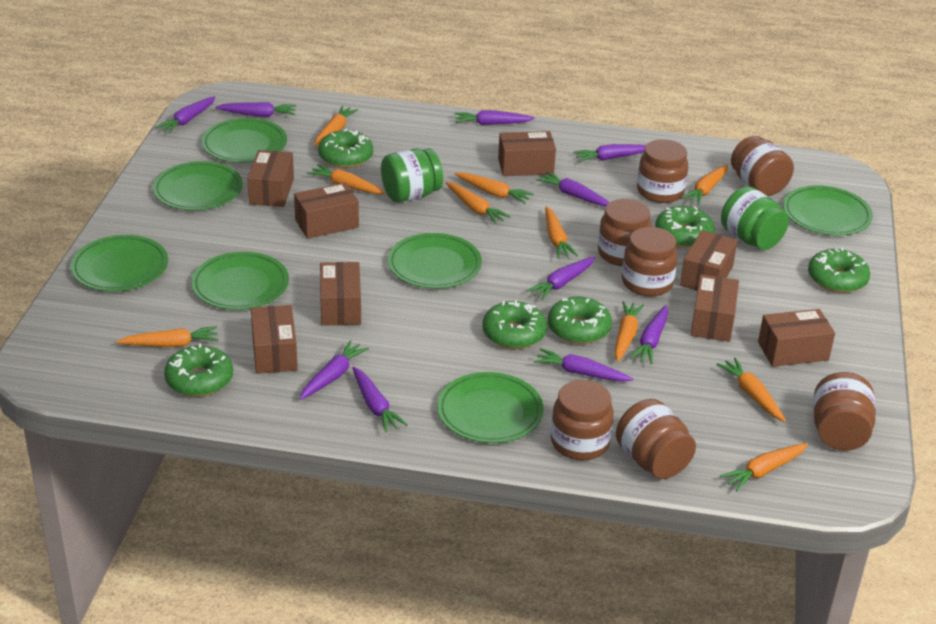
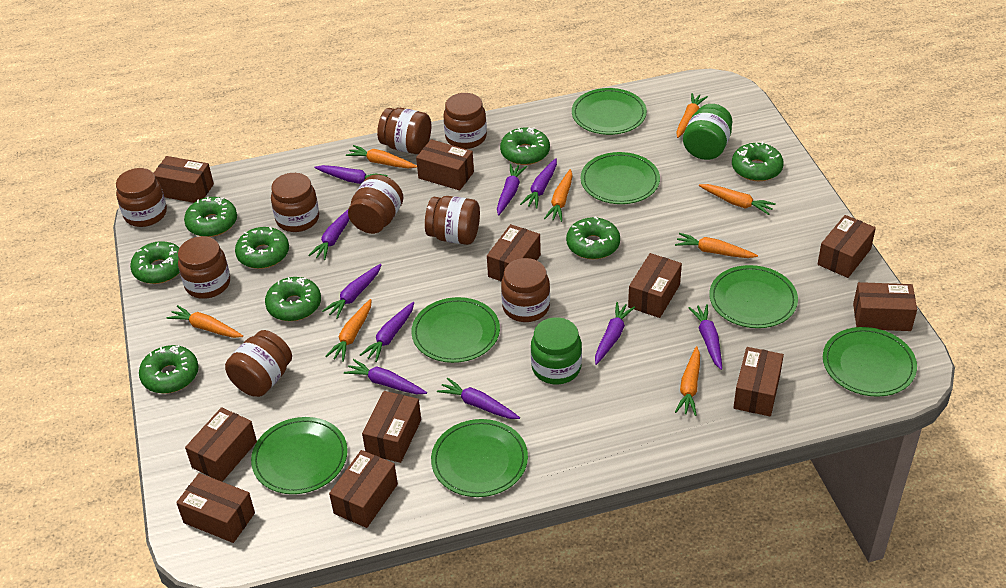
brown box: 8 -> 11
brown jar: 7 -> 9
green donut: 6 -> 8
orange carrot: 10 -> 8

